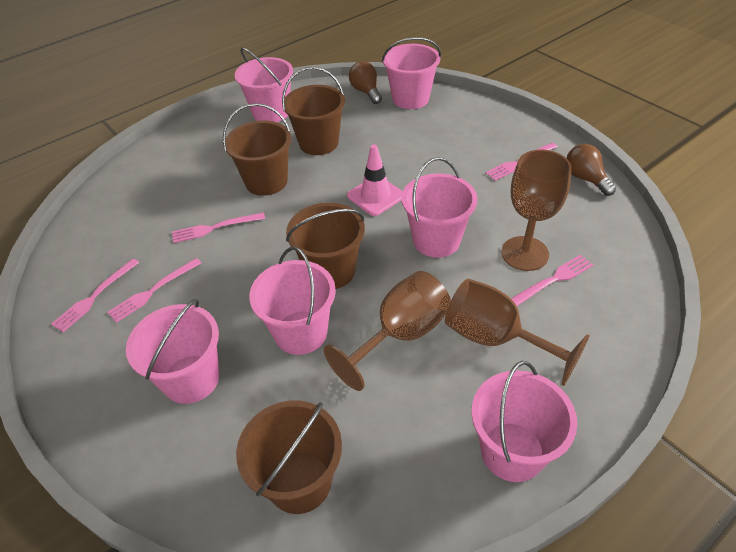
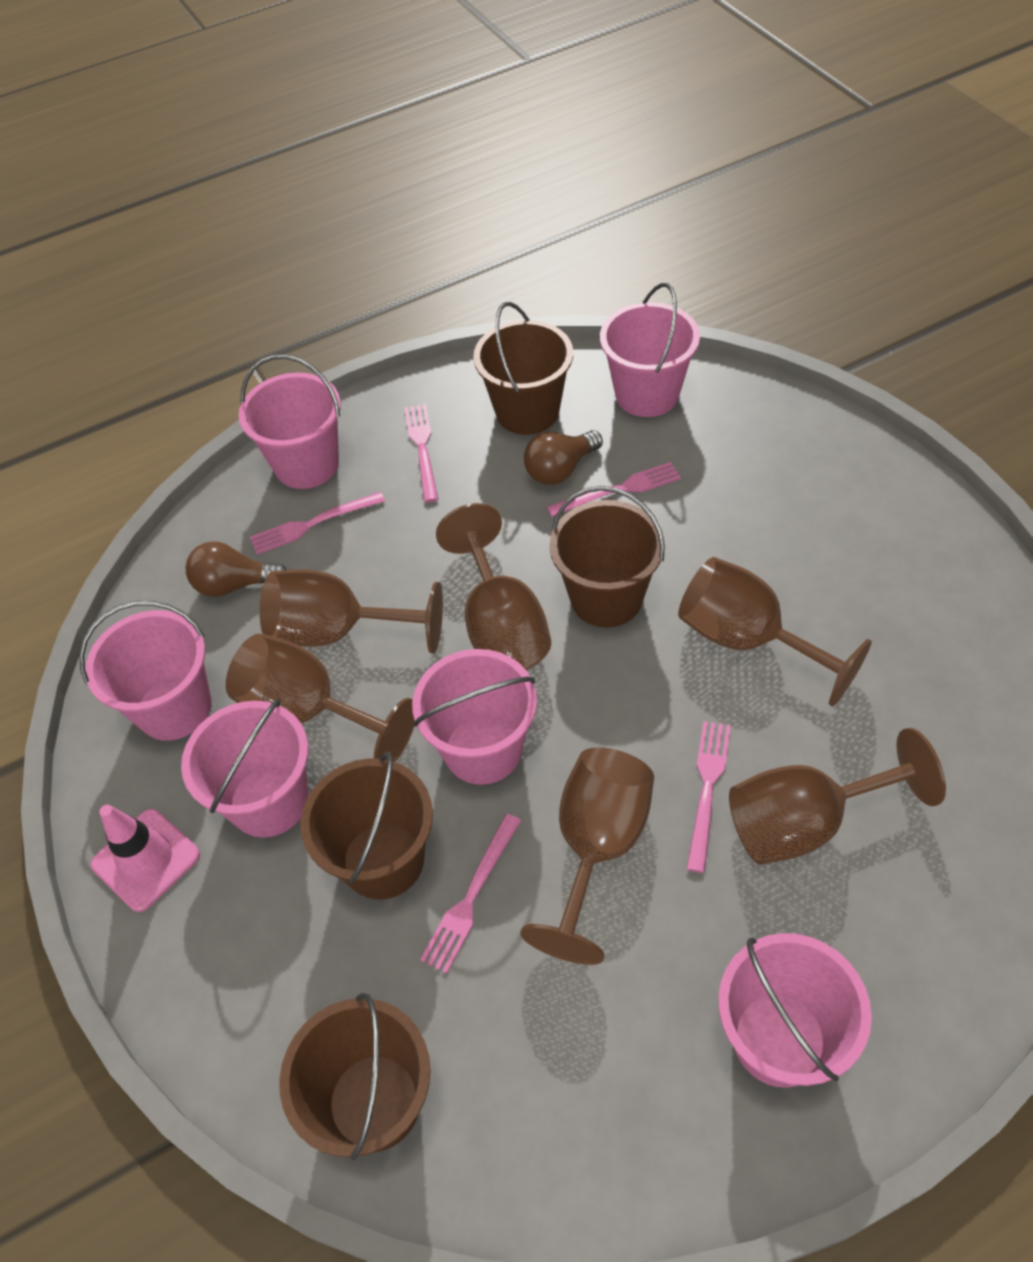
brown goblet: 3 -> 6

